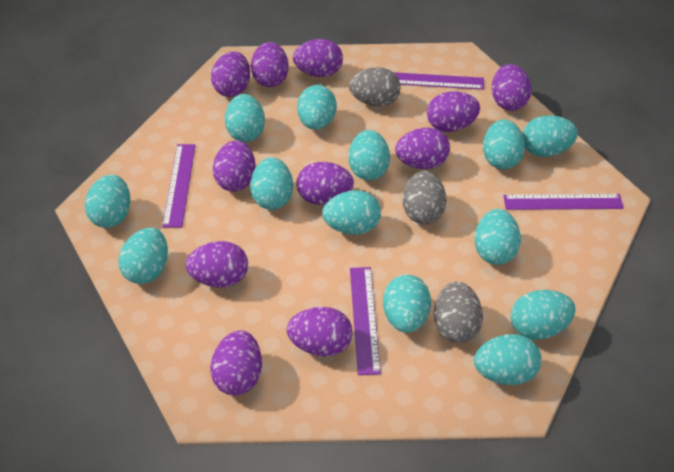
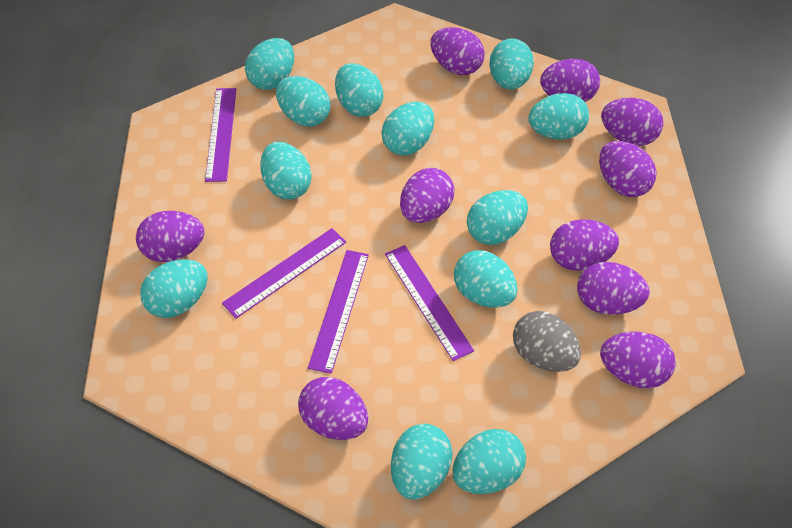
grey egg: 3 -> 1
purple egg: 11 -> 10
turquoise egg: 13 -> 12

